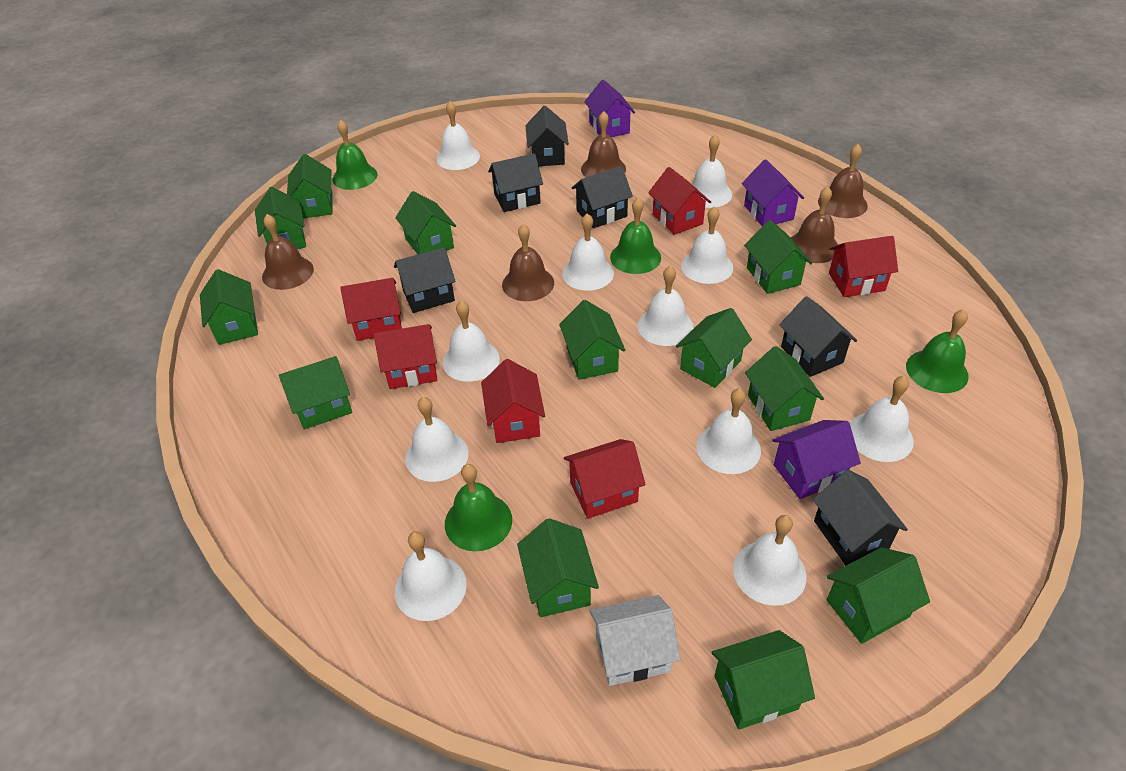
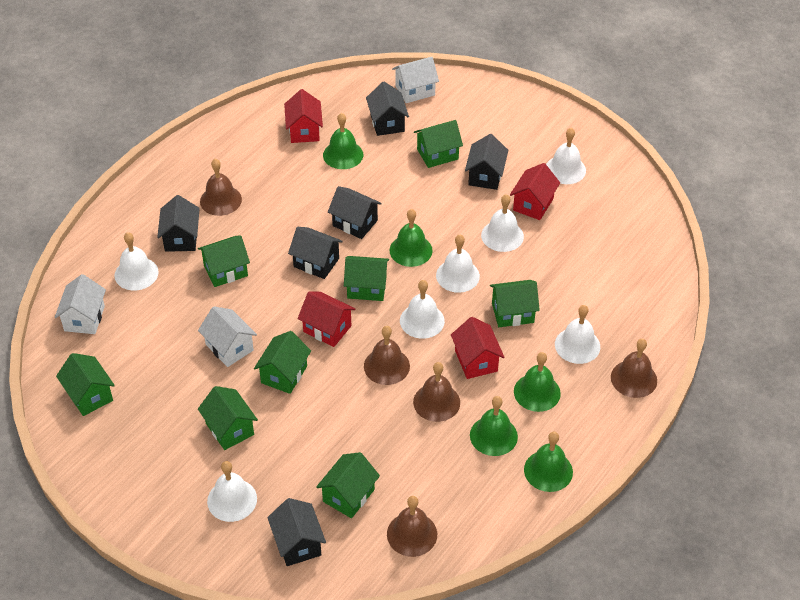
green bell: 4 -> 5
green house: 12 -> 8
purple house: 3 -> 0
red house: 6 -> 4
white bell: 11 -> 7
white house: 1 -> 3

